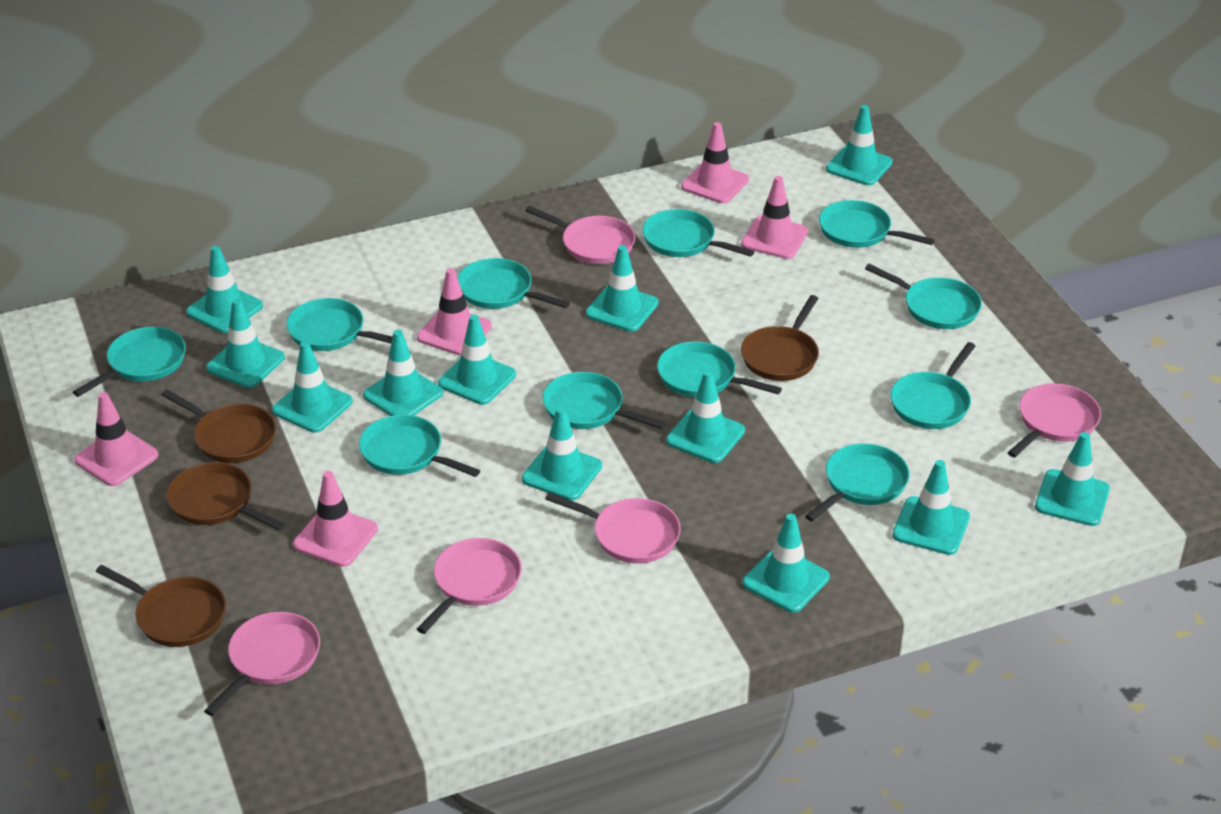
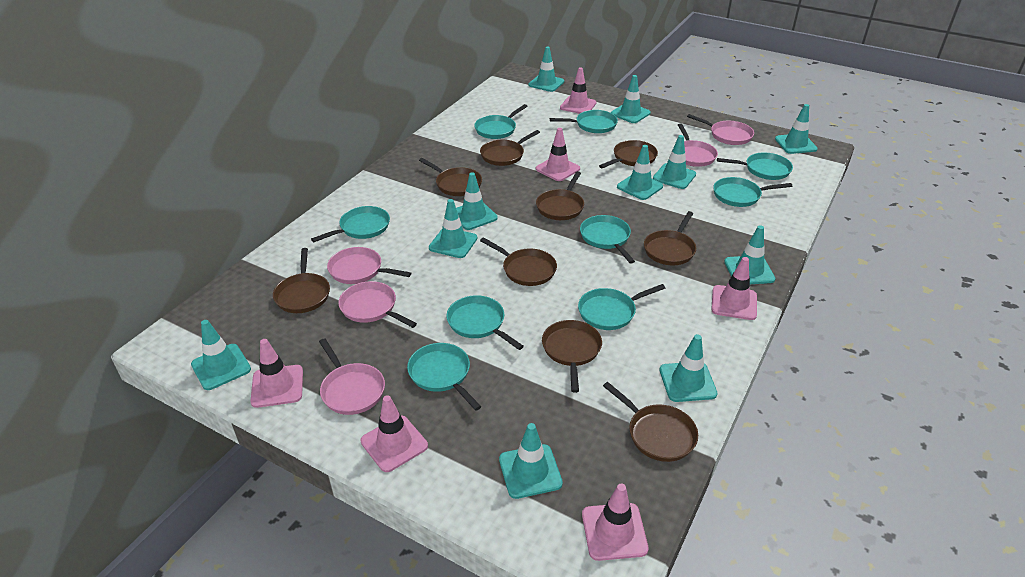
brown pan: 4 -> 9
pink traffic cone: 5 -> 6
turquoise pan: 11 -> 9
turquoise traffic cone: 12 -> 11

